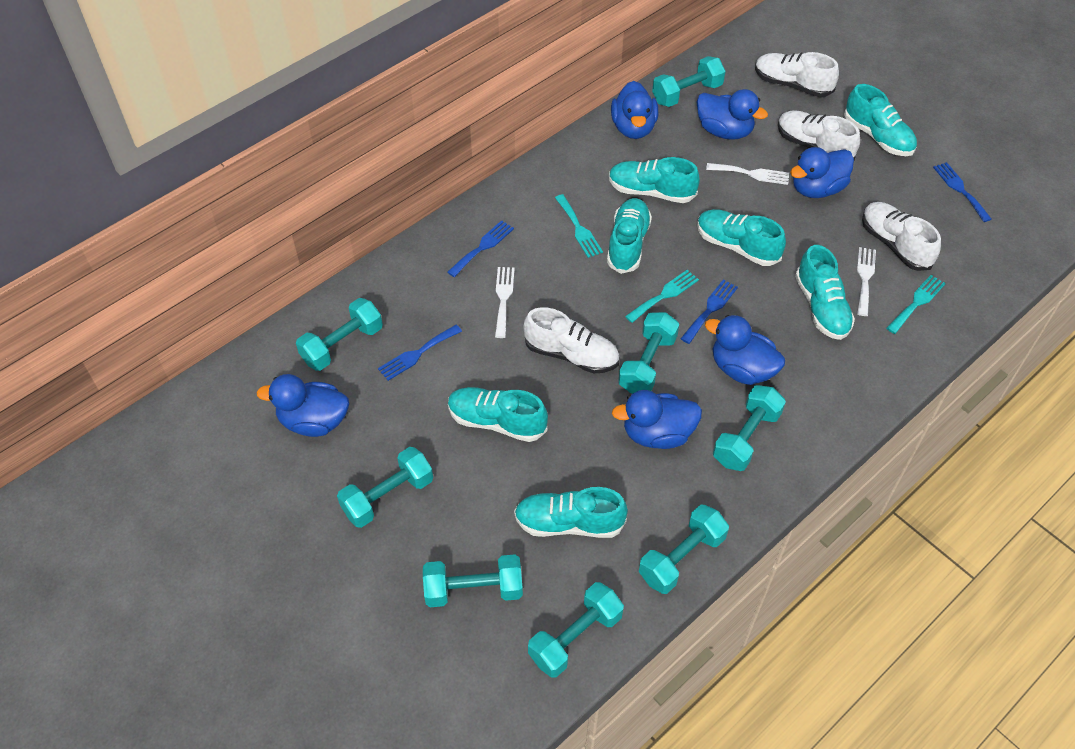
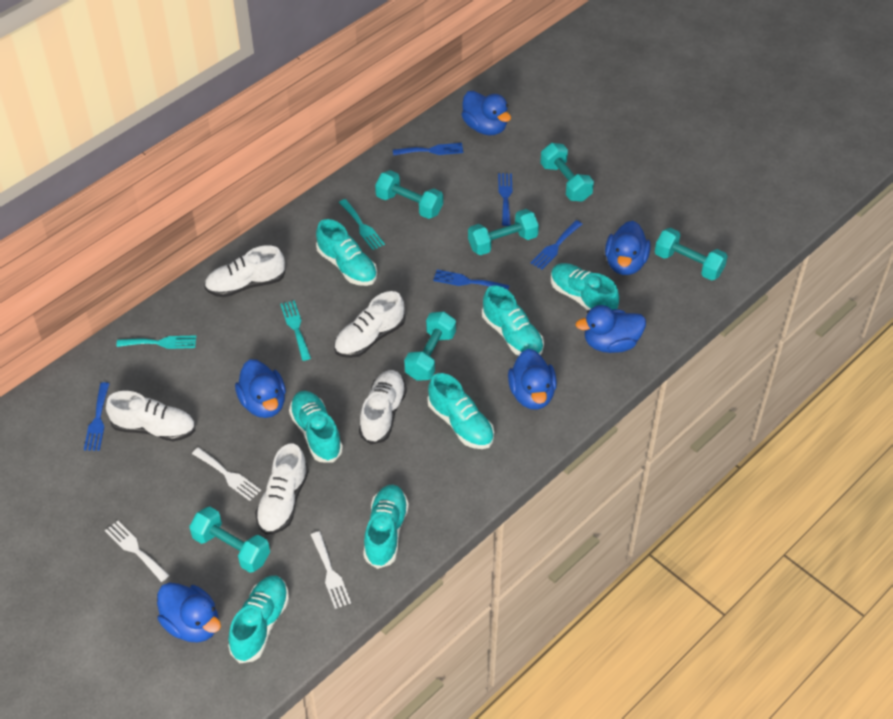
blue fork: 4 -> 5
turquoise dumbbell: 8 -> 6
white shoe: 4 -> 5

